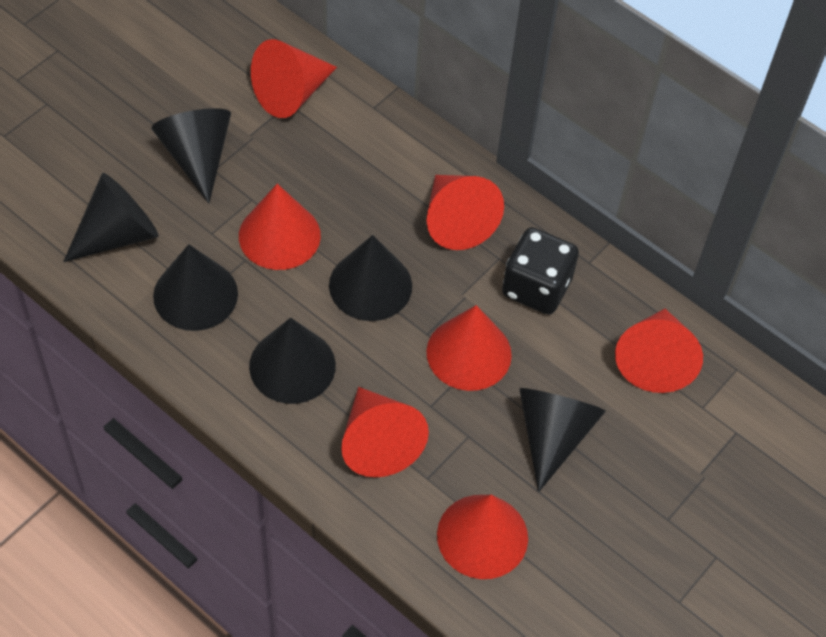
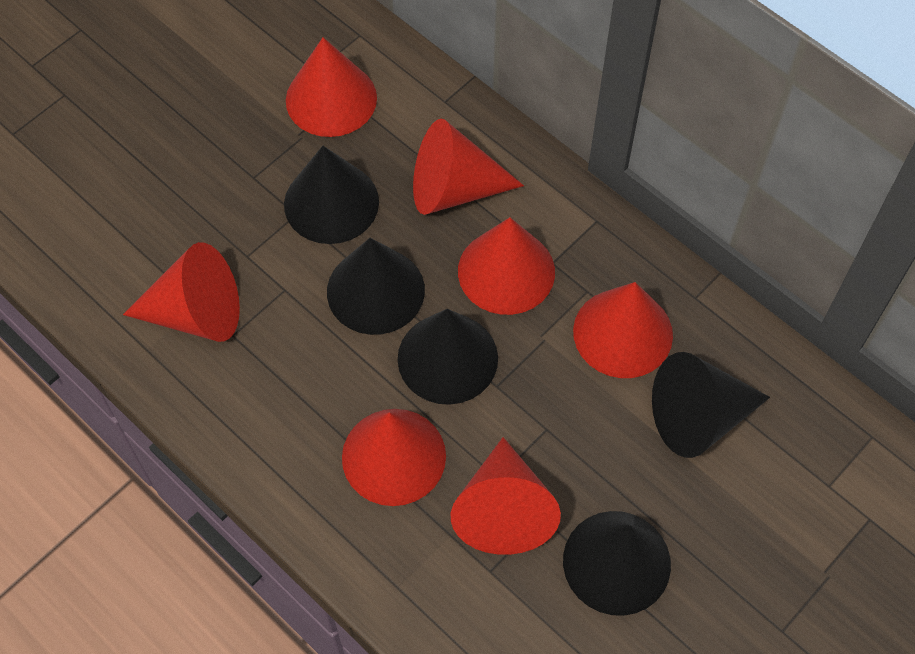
black cone: 6 -> 5
black dice: 1 -> 0

